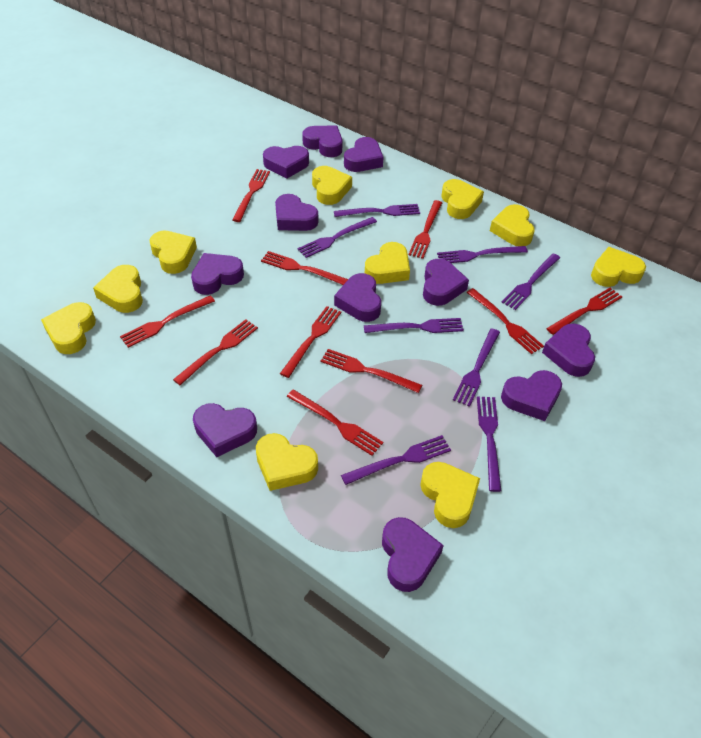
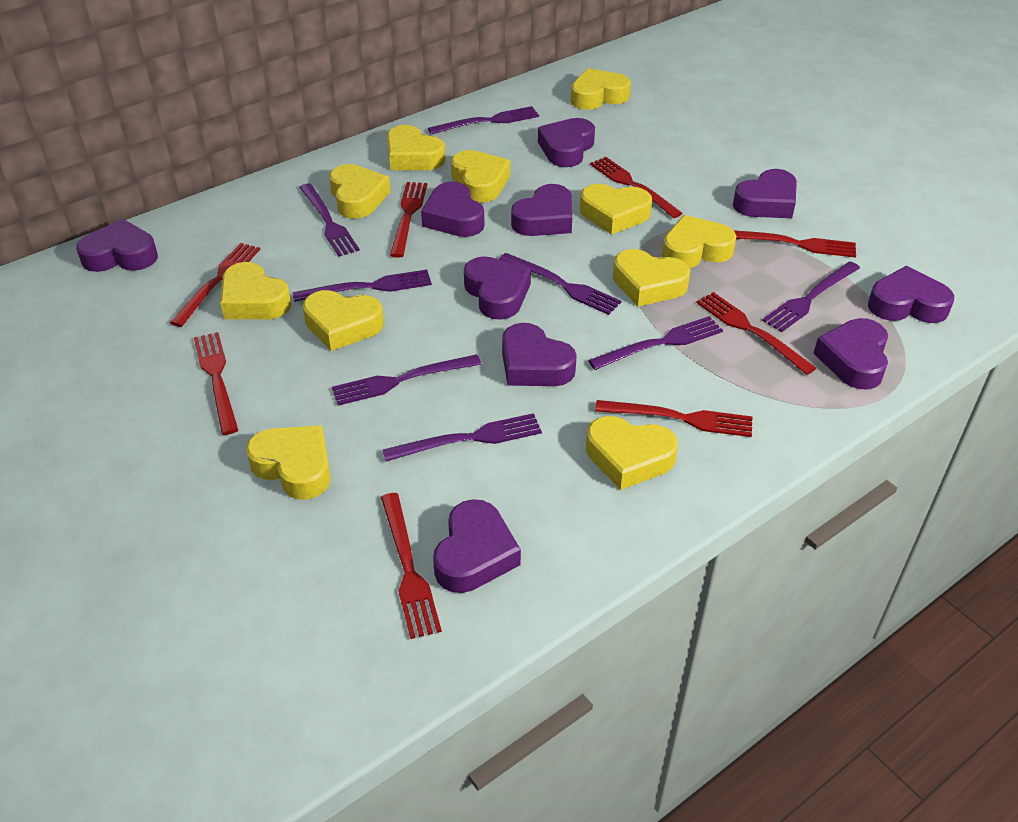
purple heart: 11 -> 10
red fork: 10 -> 8
yellow heart: 10 -> 11

